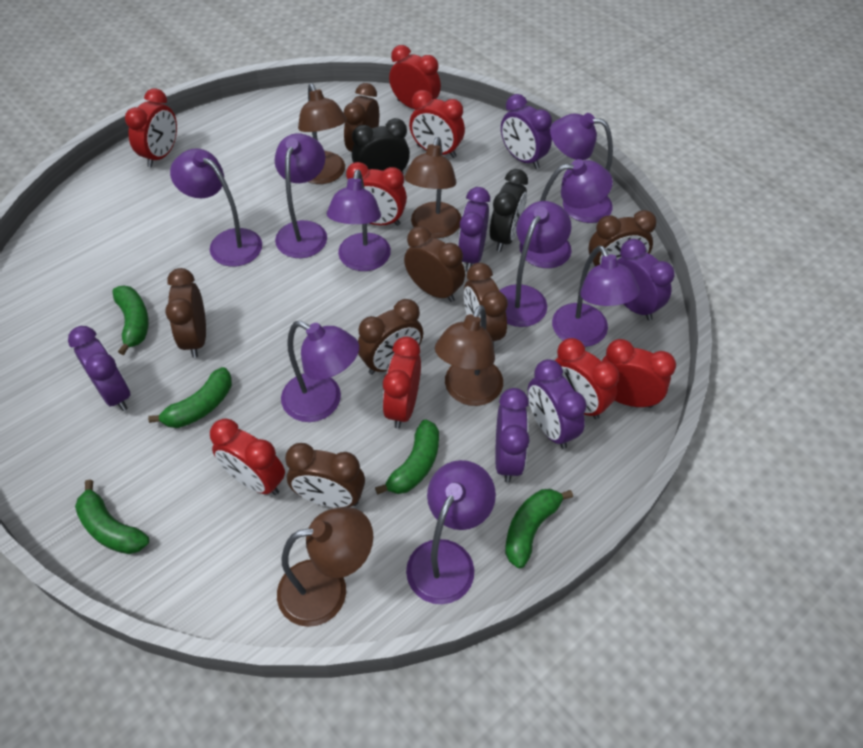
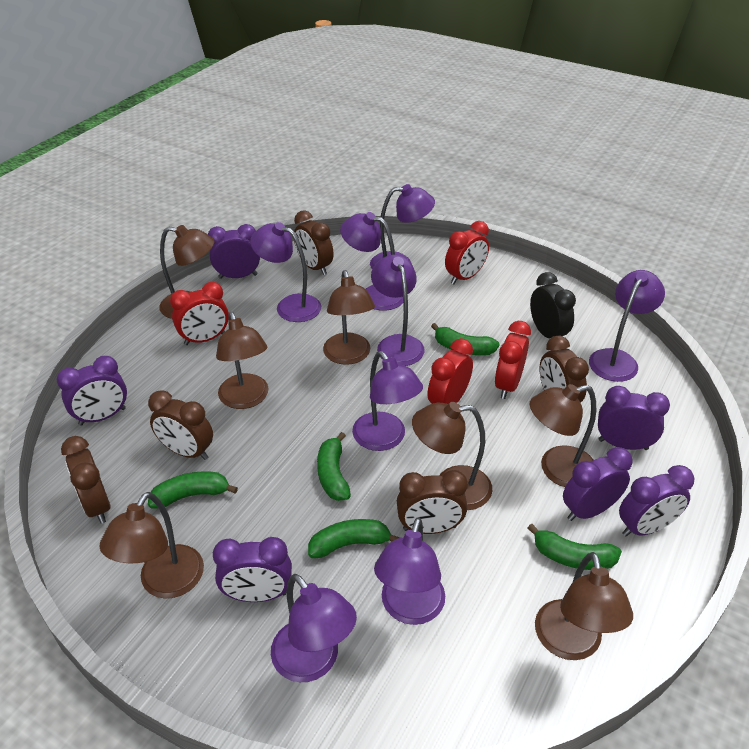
black clock: 2 -> 1
brown clock: 7 -> 5
brown lamp: 4 -> 7
purple lamp: 9 -> 8
red clock: 8 -> 4

